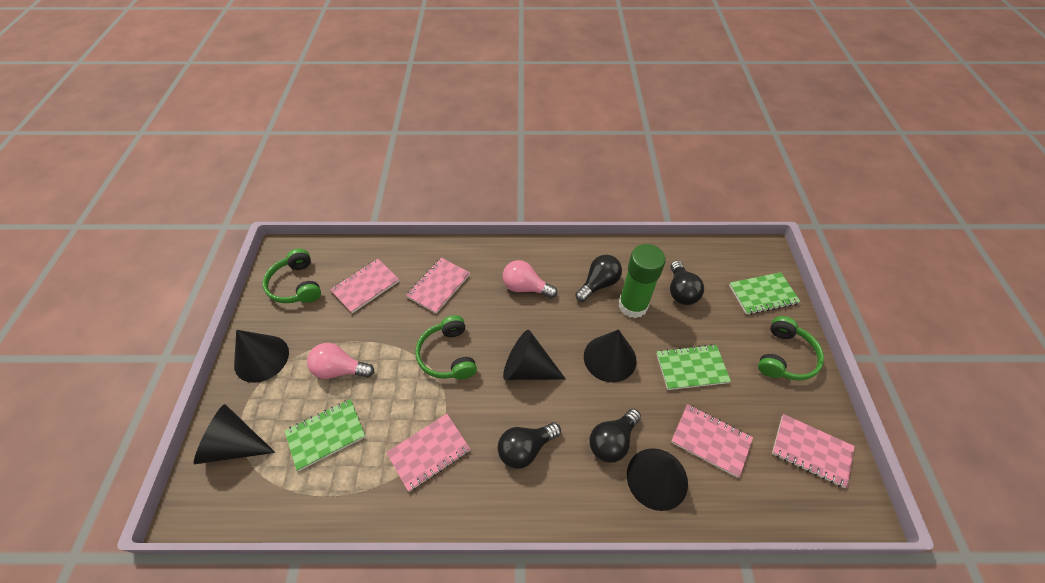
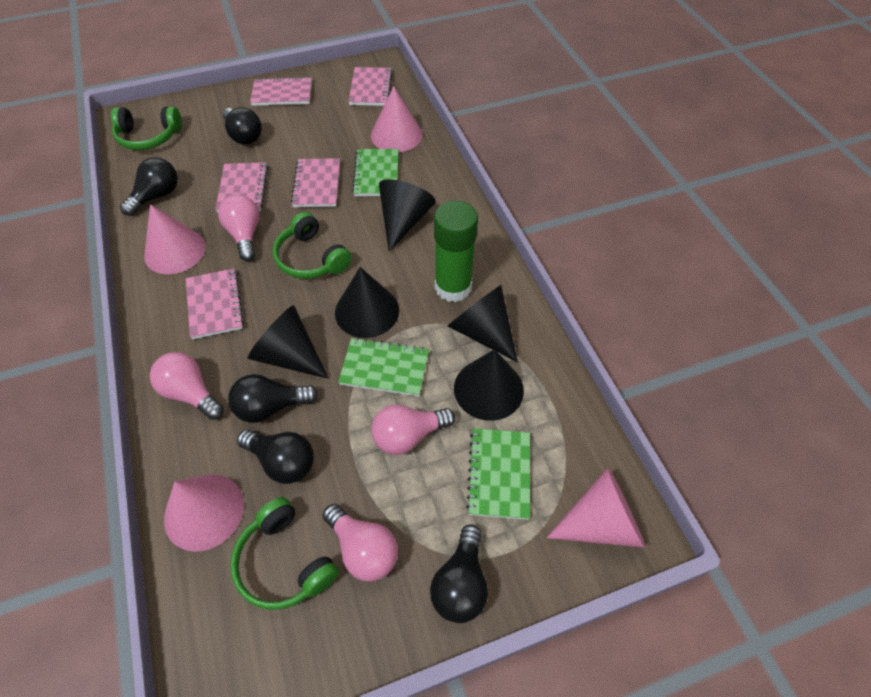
black light bulb: 4 -> 5
pink cone: 0 -> 4
pink light bulb: 2 -> 4

